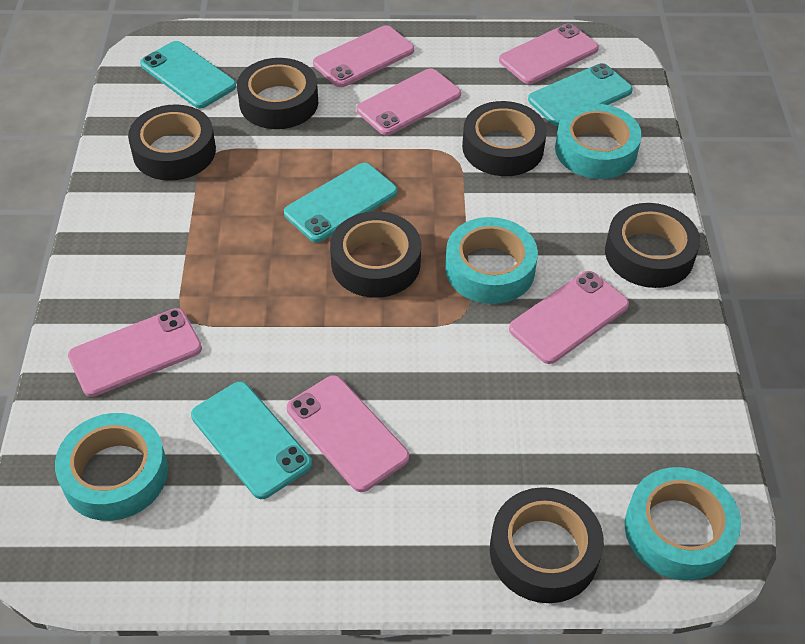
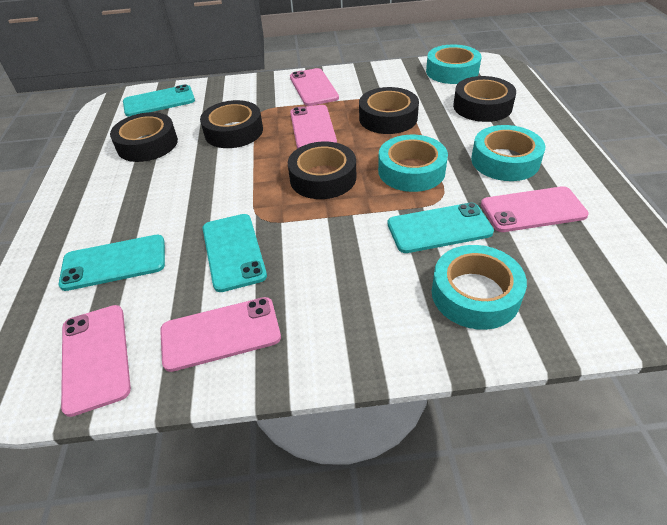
black tape: 6 -> 5
pink phone: 6 -> 5

